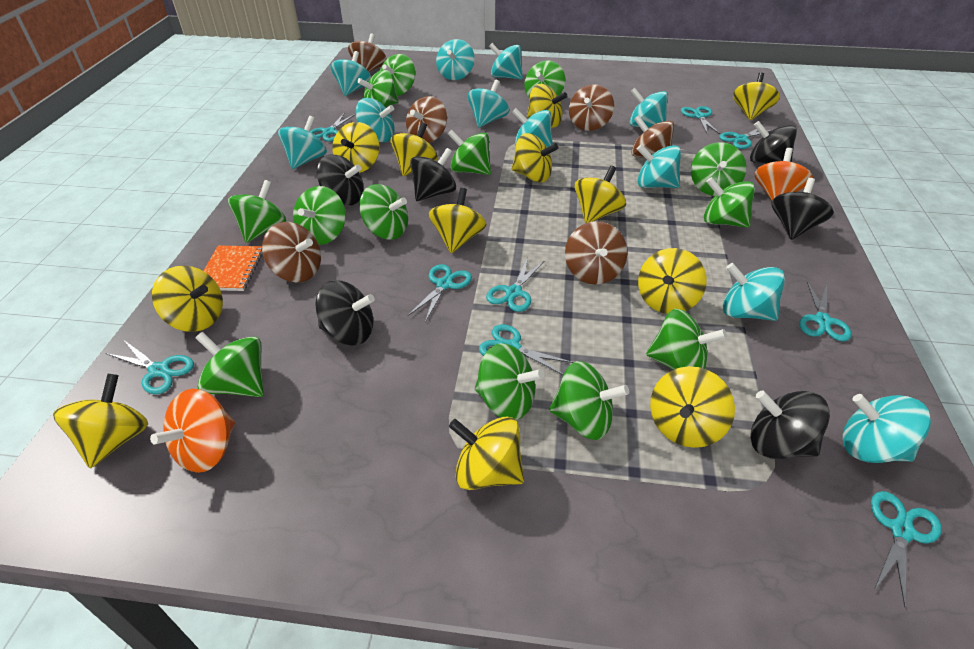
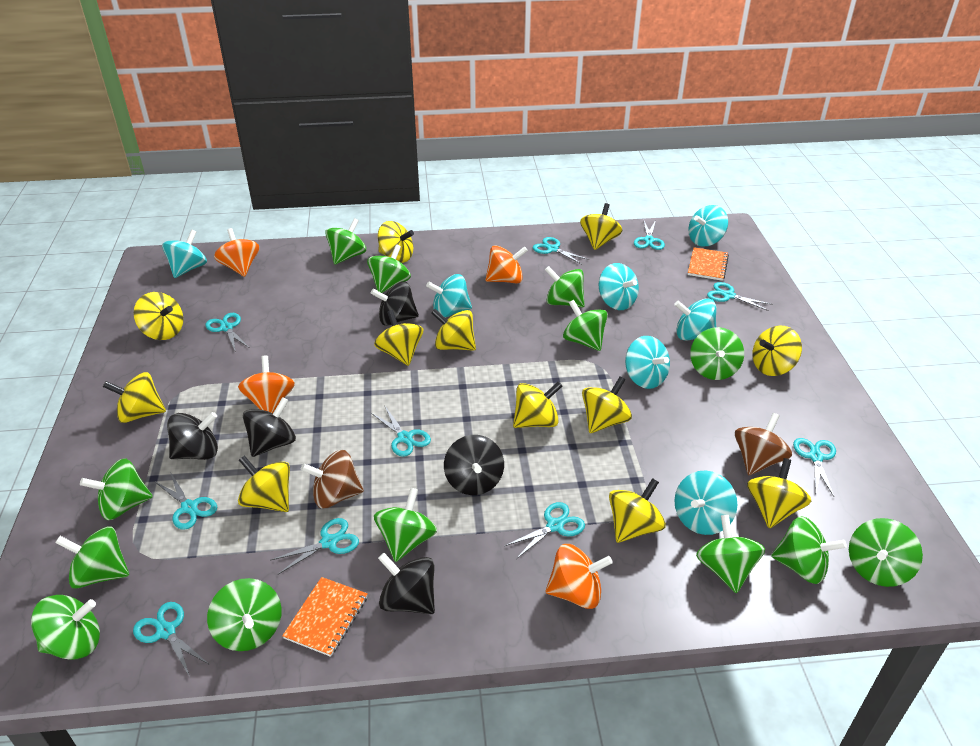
black spinning top: 6 -> 5
brown spinning top: 6 -> 2
orange notebook: 1 -> 2
orange spinning top: 2 -> 4
turquoise scissors: 9 -> 10
turquoise spinning top: 11 -> 7

